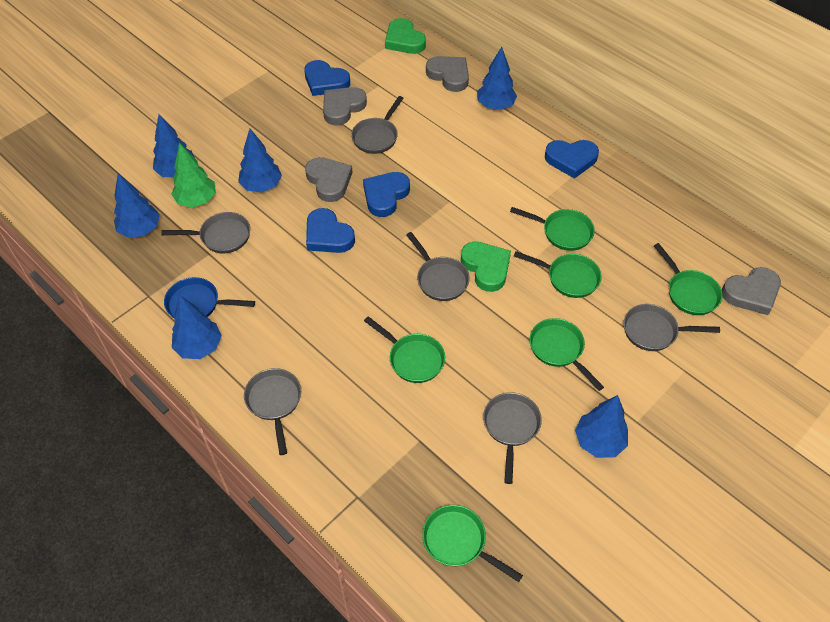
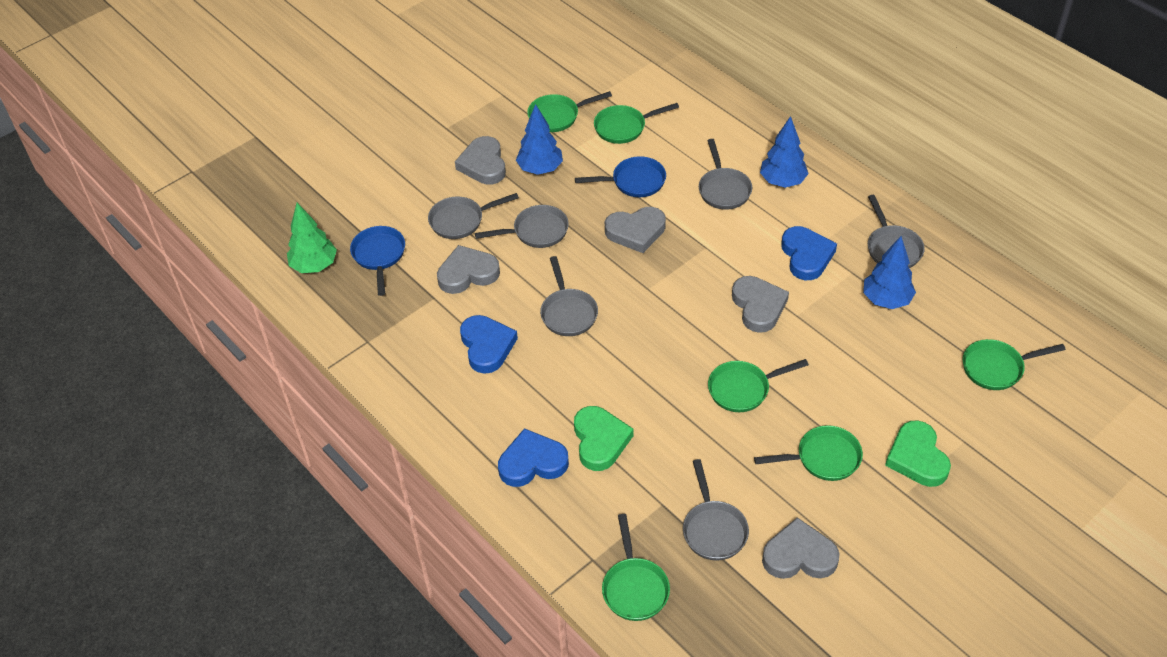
blue heart: 4 -> 3
blue pan: 1 -> 2
blue tree: 6 -> 3
grey heart: 4 -> 5

